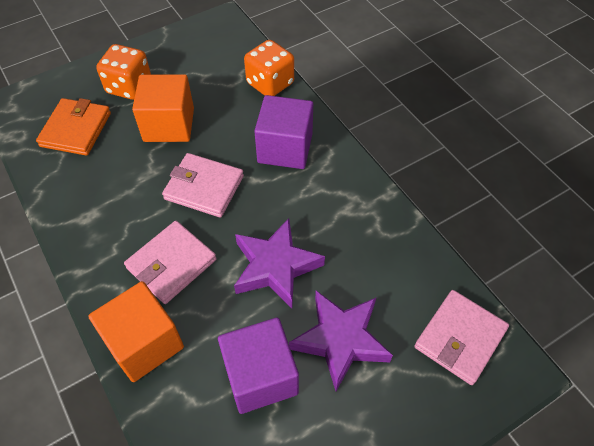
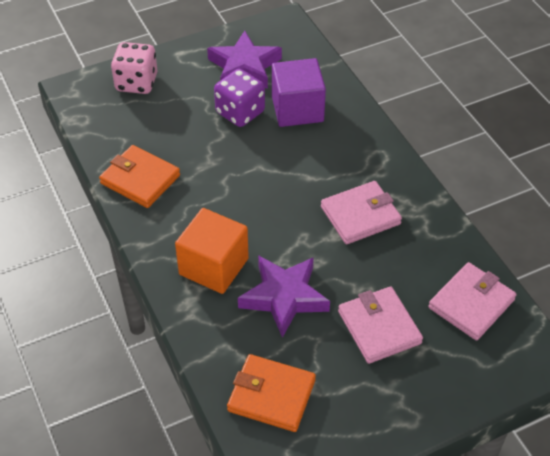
orange cube: 2 -> 1
orange dice: 2 -> 0
orange wallet: 1 -> 2
pink dice: 0 -> 1
purple cube: 2 -> 1
purple dice: 0 -> 1

